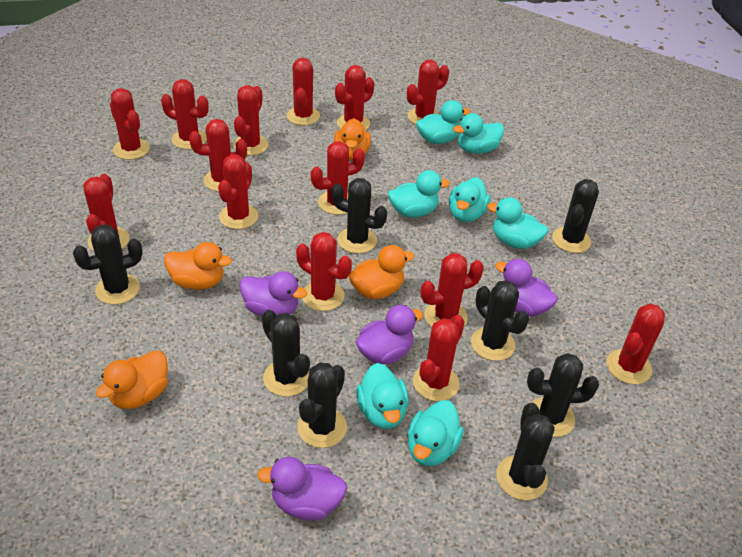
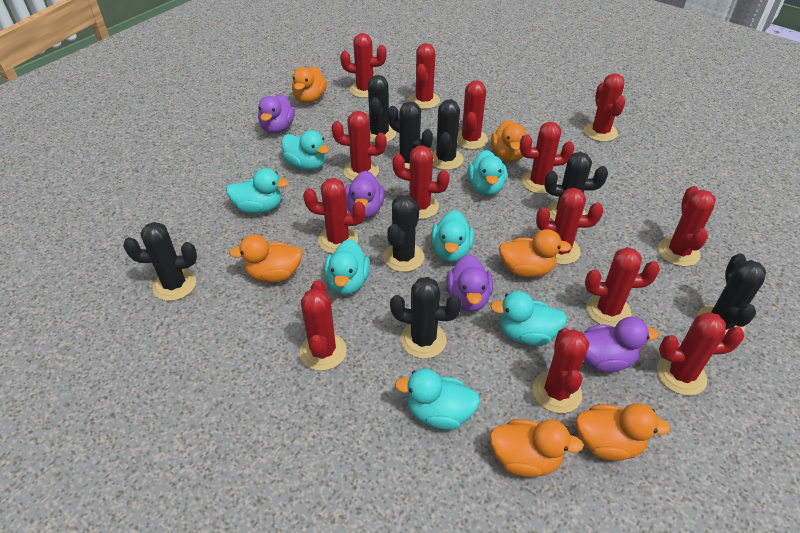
orange duck: 4 -> 6

